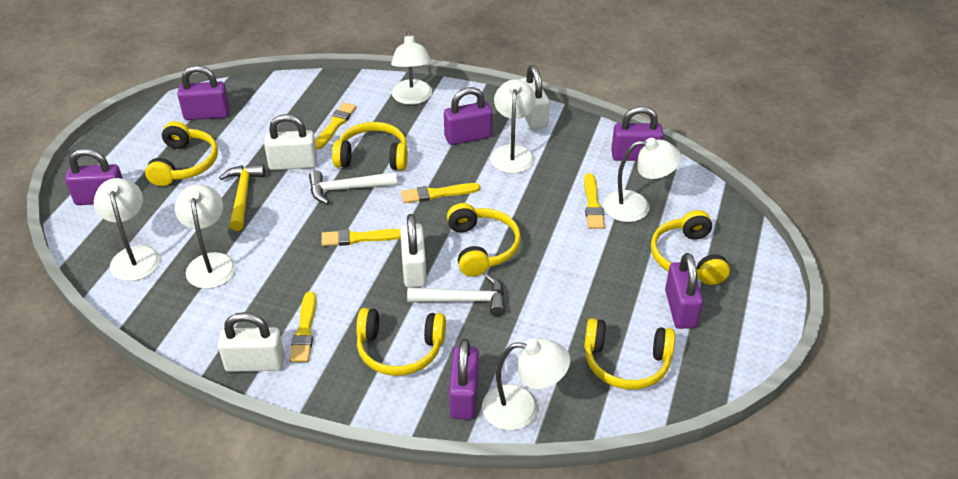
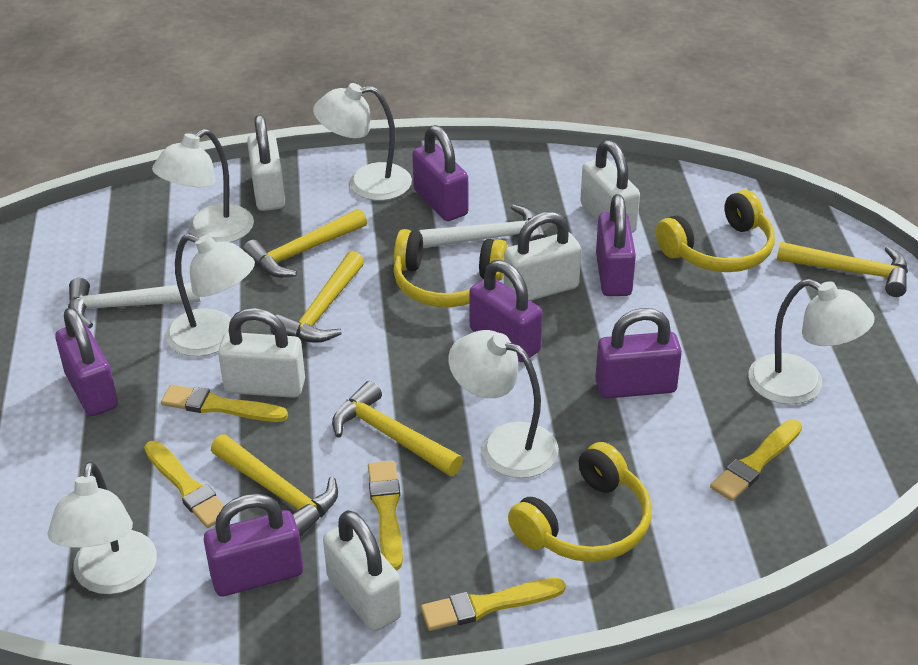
white padlock: 4 -> 5
yellow hammer: 1 -> 5
yellow headphones: 6 -> 3

